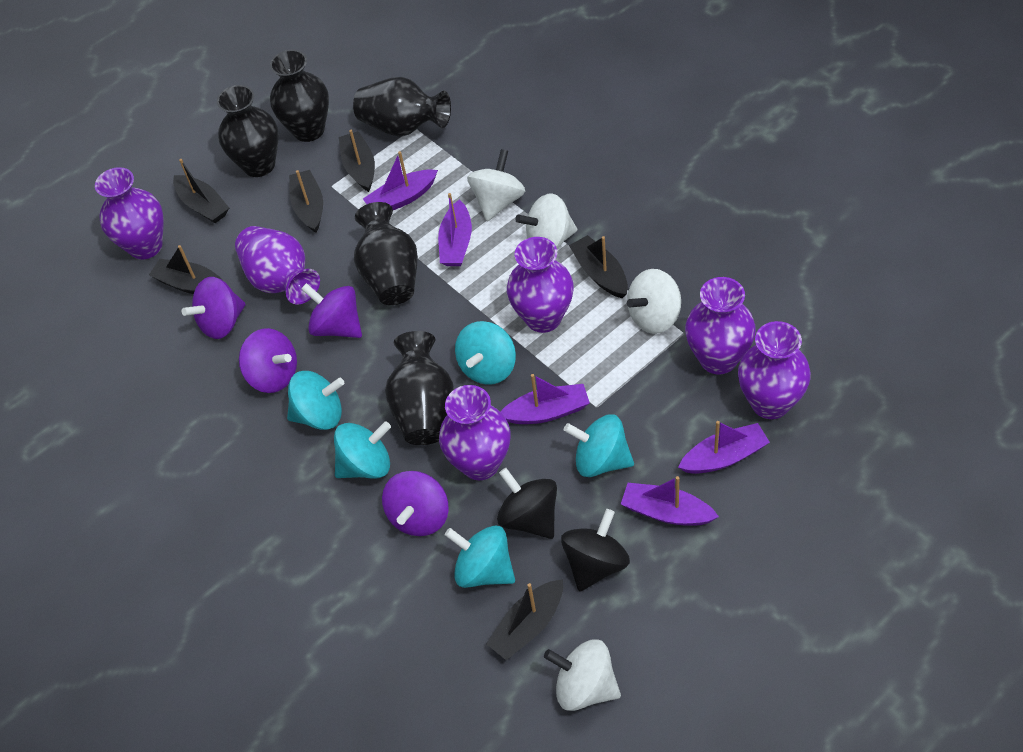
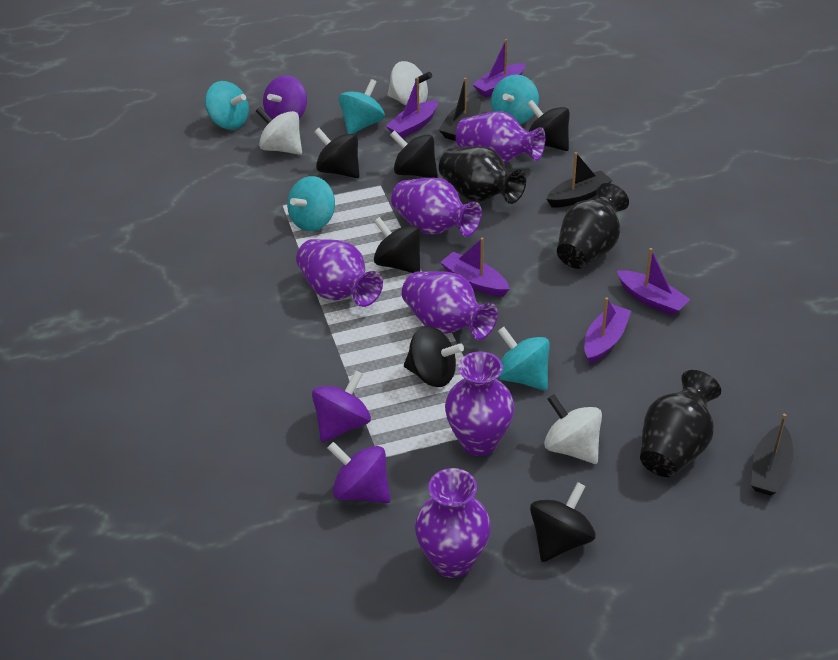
black boat: 6 -> 3
black spinning top: 2 -> 6
black vase: 5 -> 3
purple spinning top: 4 -> 3
white spinning top: 4 -> 3

